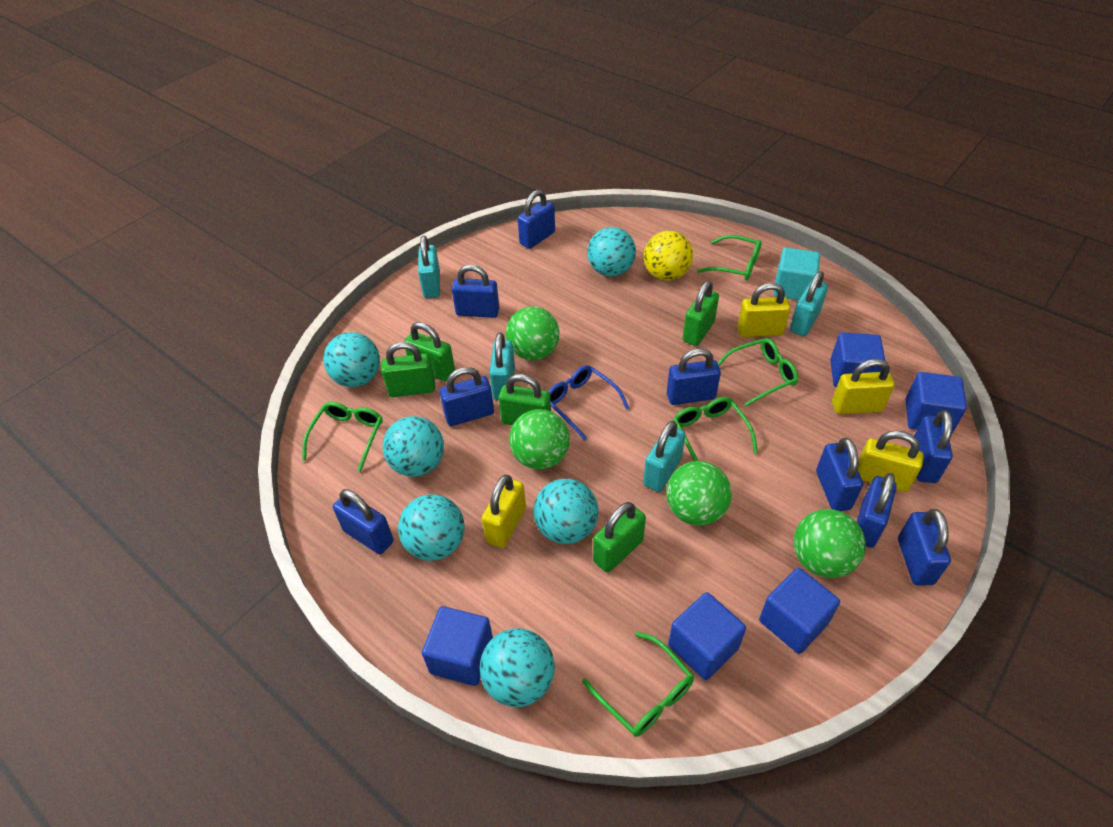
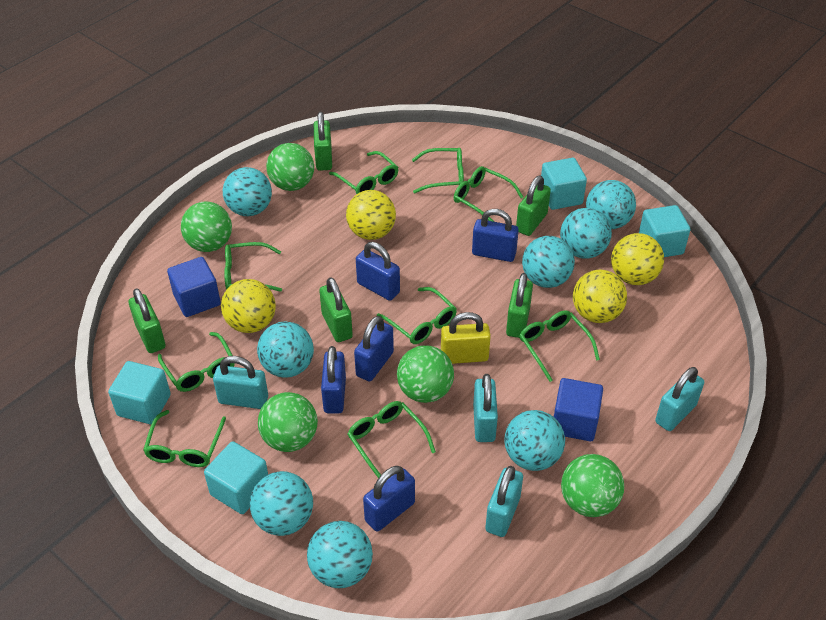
blue cube: 5 -> 2
blue glasses: 1 -> 0
blue padlock: 9 -> 5
green ball: 4 -> 5
green glasses: 5 -> 9
turquoise ball: 6 -> 8
turquoise cube: 1 -> 4
yellow ball: 1 -> 4
yellow padlock: 4 -> 1

